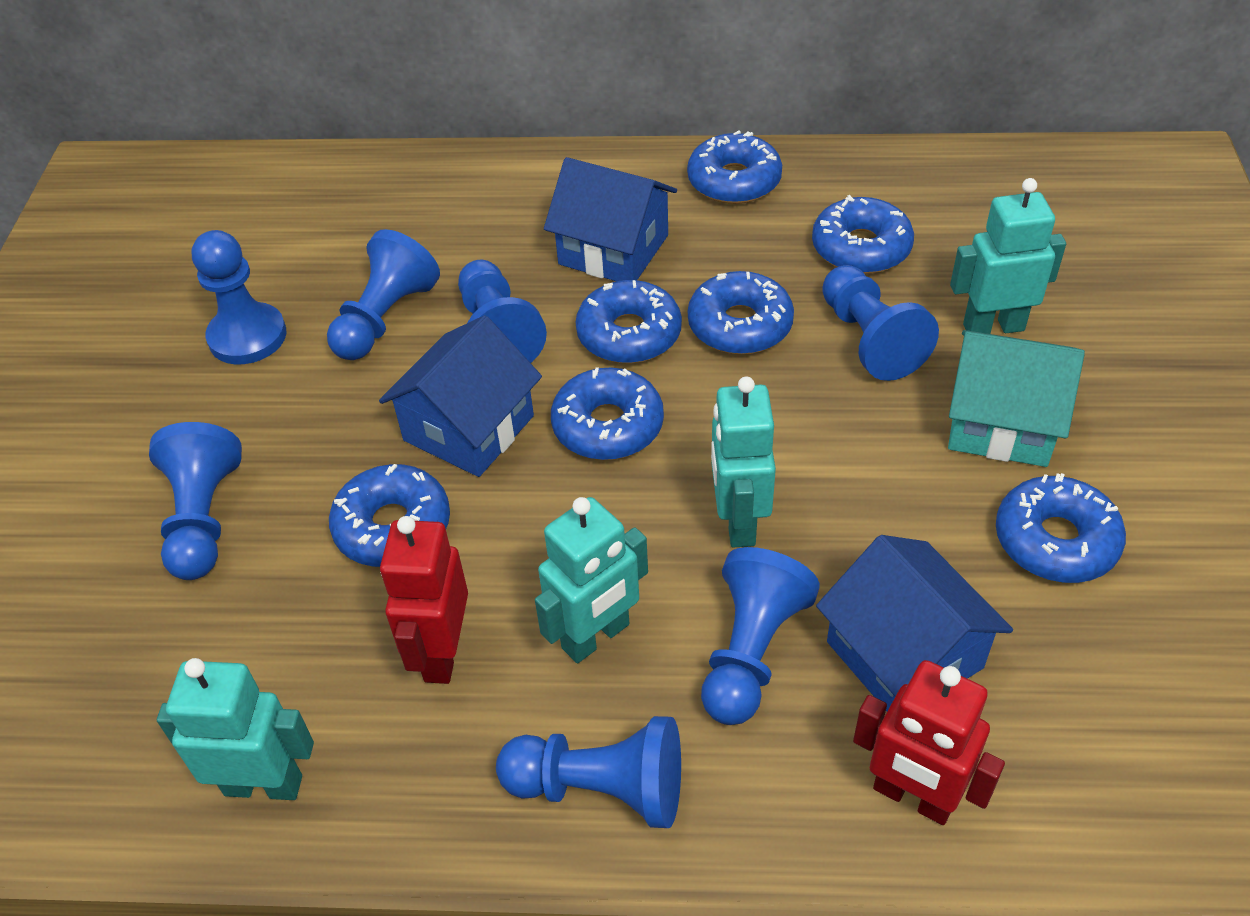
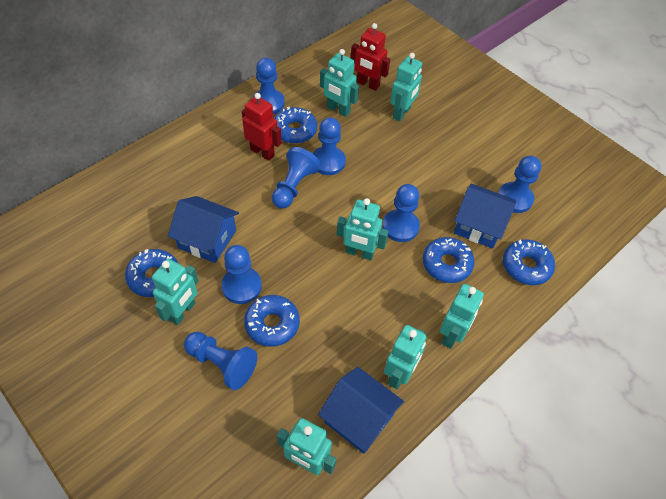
blue donut: 7 -> 5
turquoise house: 1 -> 0
turquoise robot: 4 -> 7

